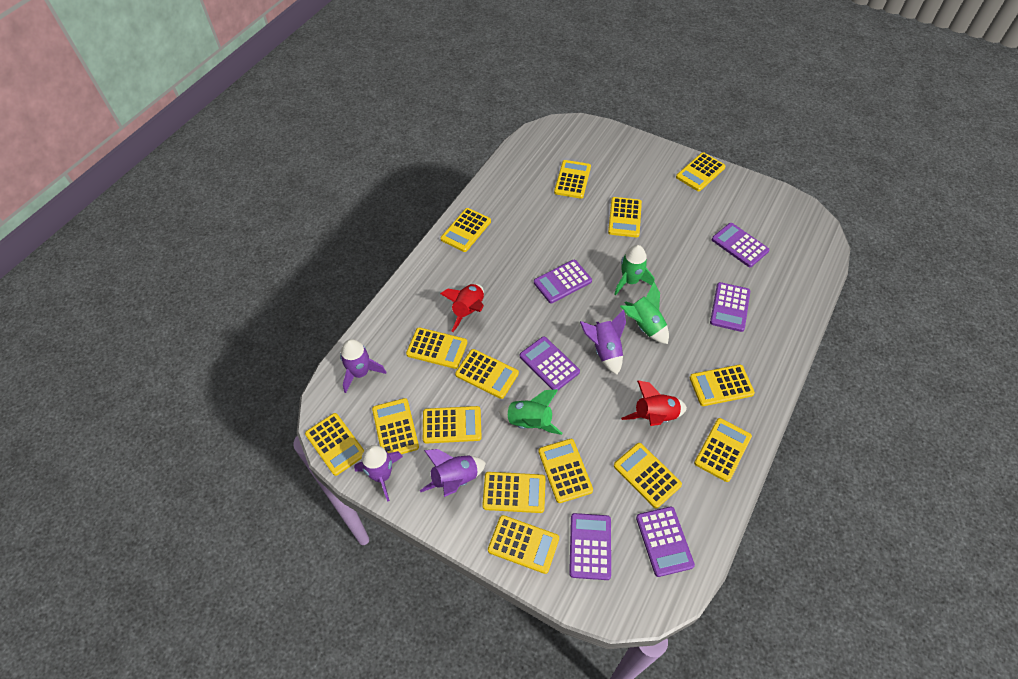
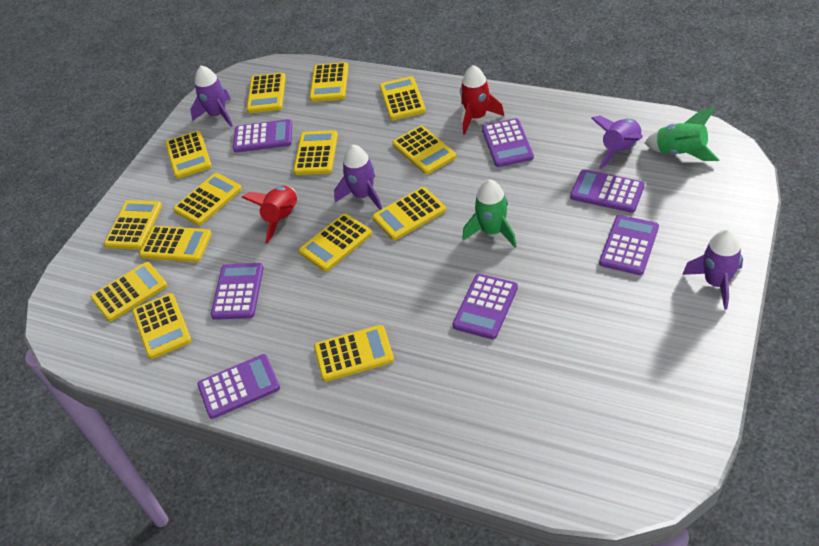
green rocket: 3 -> 2
purple calculator: 6 -> 7
yellow calculator: 15 -> 14

